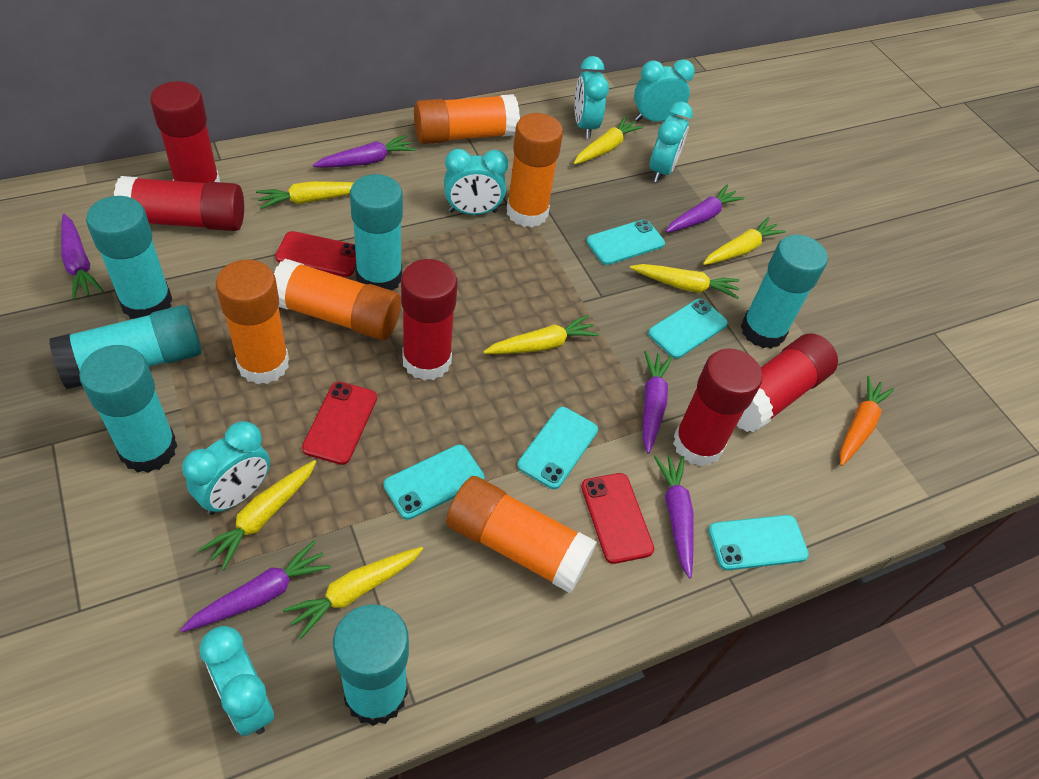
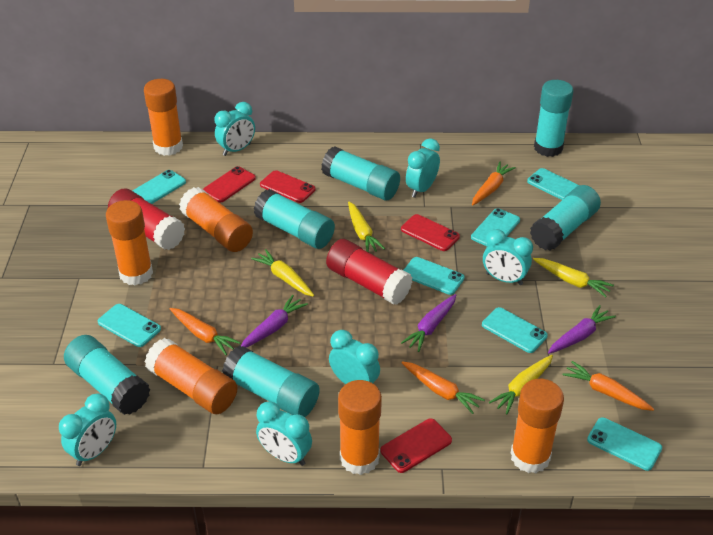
orange carrot: 1 -> 4
orange glue stick: 5 -> 6
purple carrot: 6 -> 3
red glue stick: 5 -> 2
red phone: 3 -> 4
turquoise phone: 5 -> 7
yellow carrot: 7 -> 4

